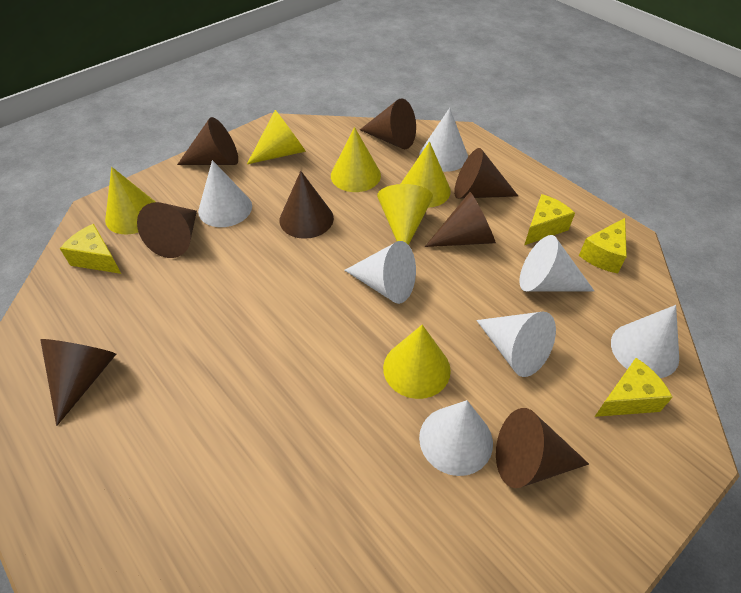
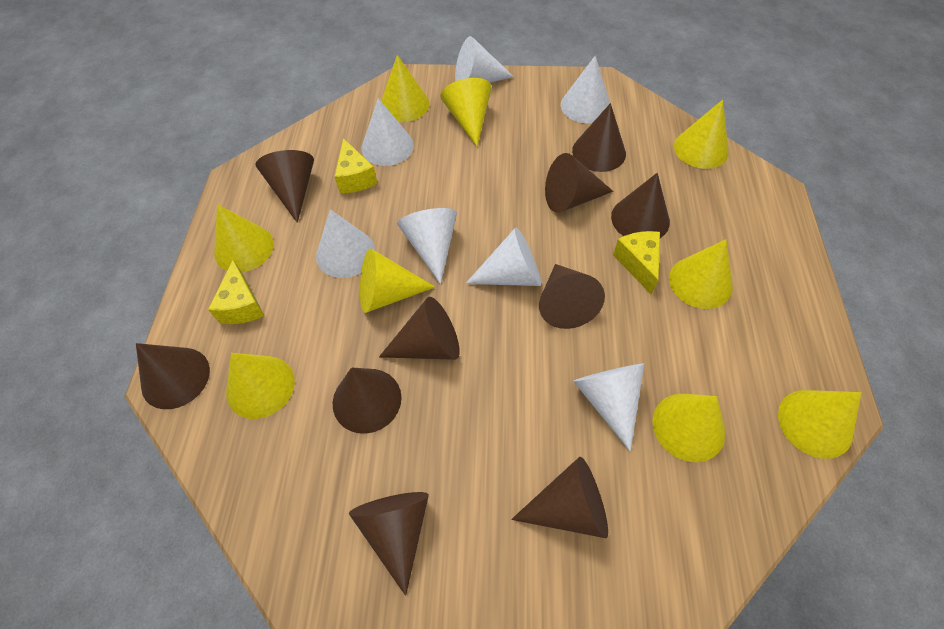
brown cone: 8 -> 10
yellow cheese: 4 -> 3
yellow cone: 6 -> 9

